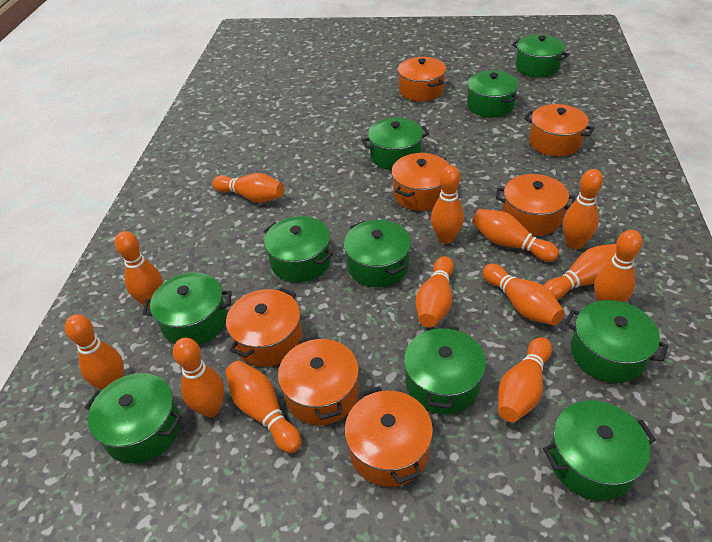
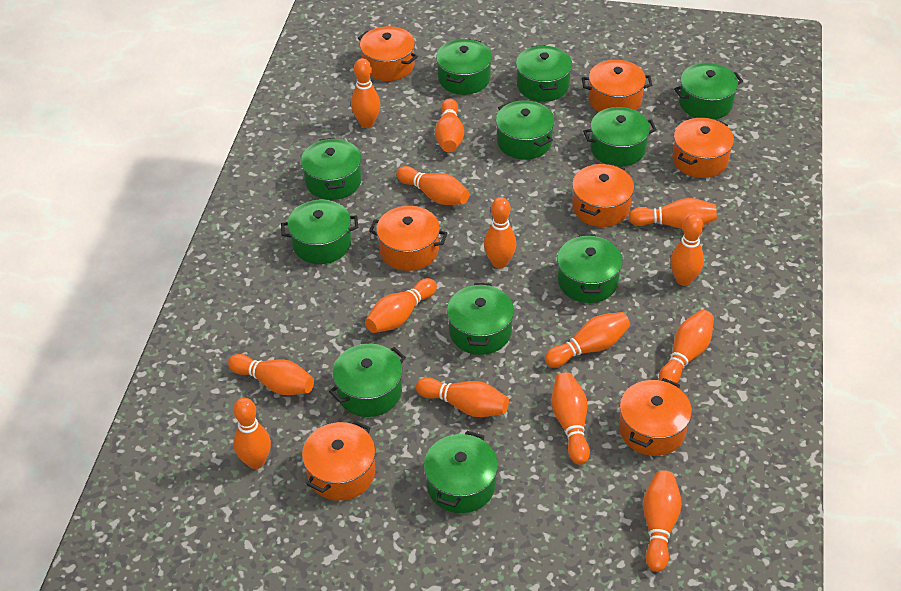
green pot: 10 -> 11
orange bowling pin: 13 -> 14

